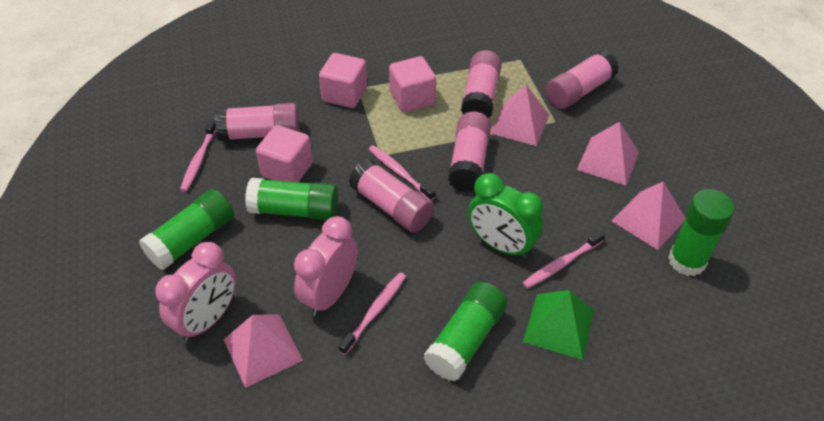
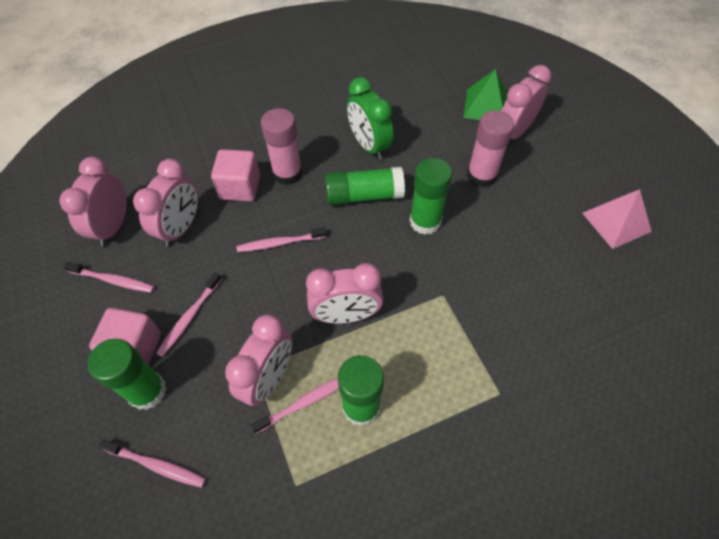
pink clock: 2 -> 5
pink cube: 3 -> 2
pink glue stick: 5 -> 2
pink pyramid: 4 -> 1
pink toothbrush: 4 -> 5

